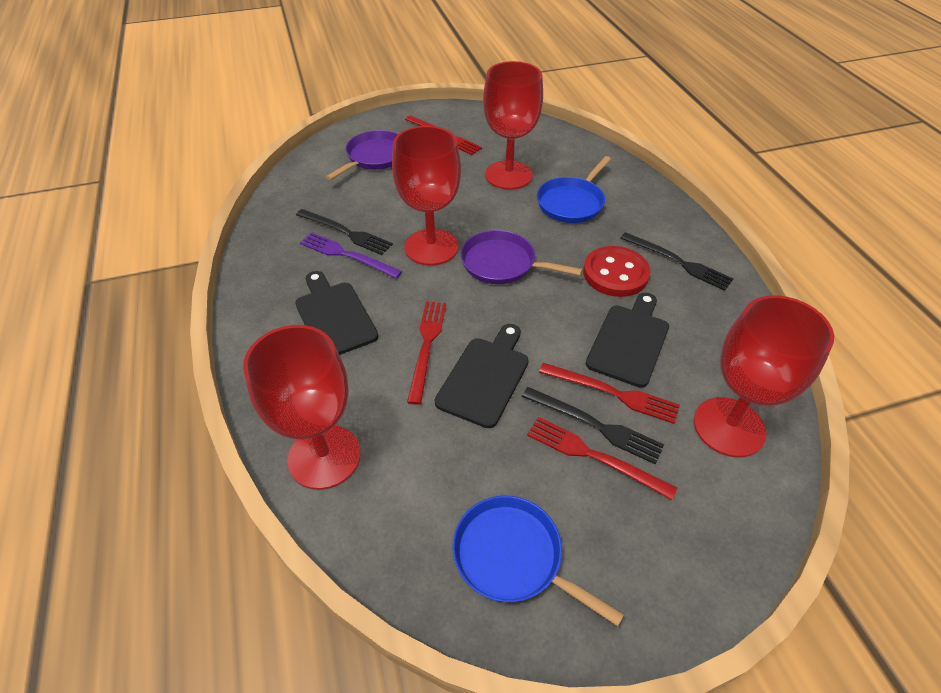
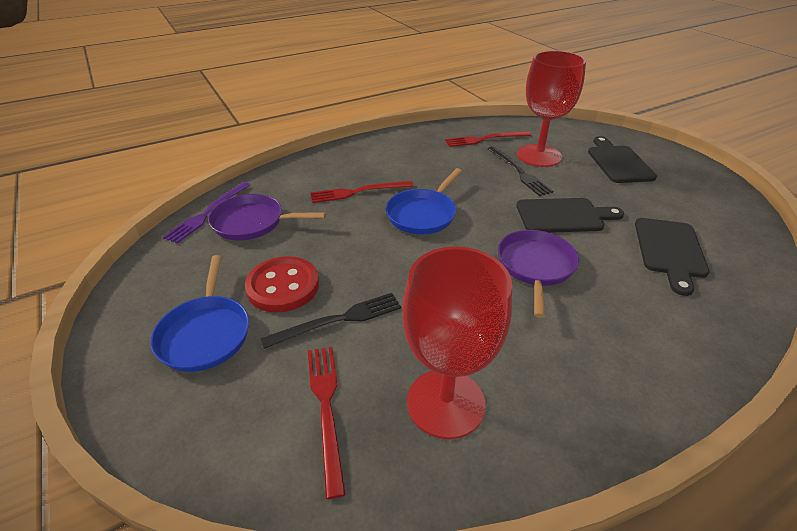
black fork: 3 -> 2
red fork: 4 -> 3
red goblet: 4 -> 2

